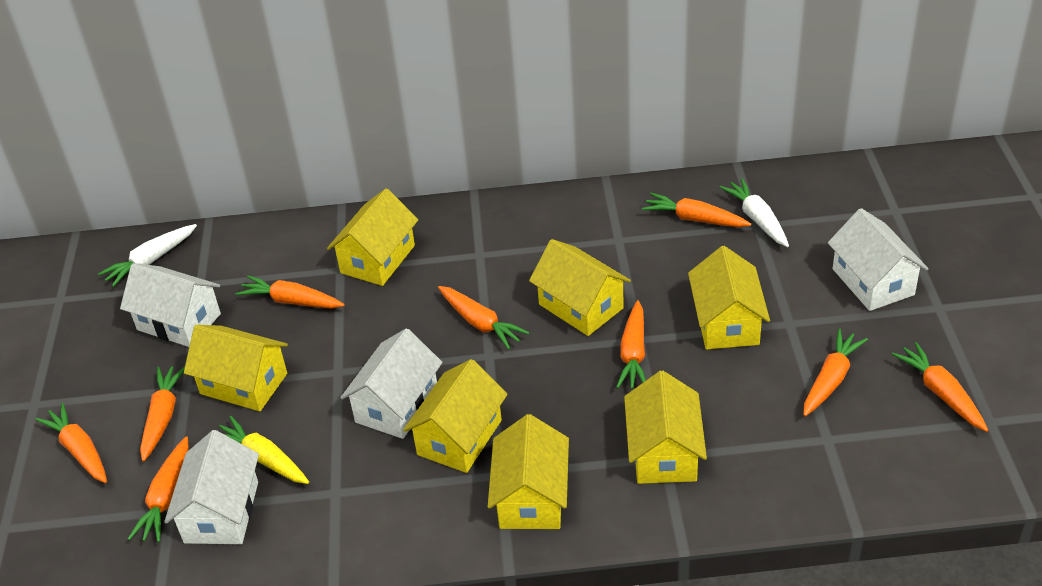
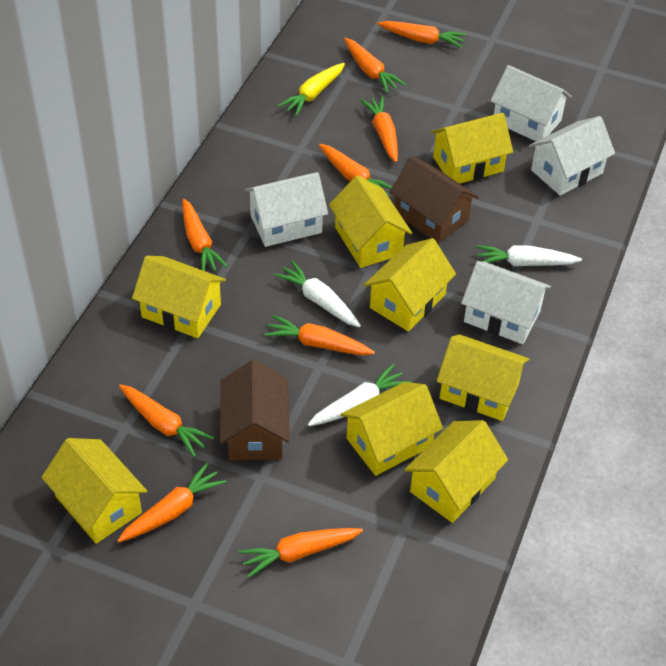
brown house: 0 -> 2
white carrot: 2 -> 3
yellow house: 7 -> 8

